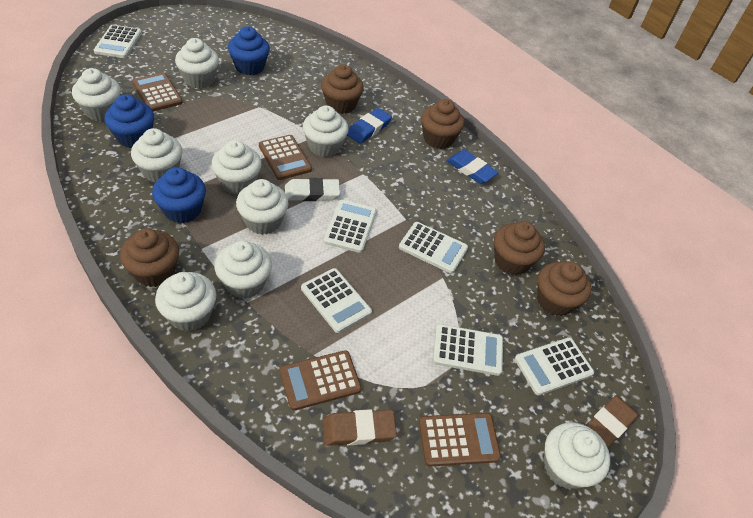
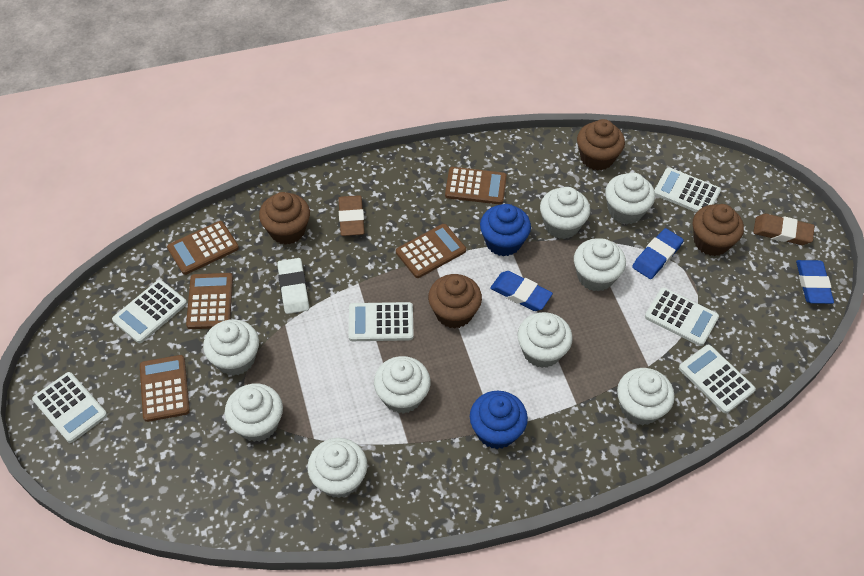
blue cupcake: 3 -> 2
blue eraser: 2 -> 3
brown calculator: 4 -> 5
brown cupcake: 5 -> 4

